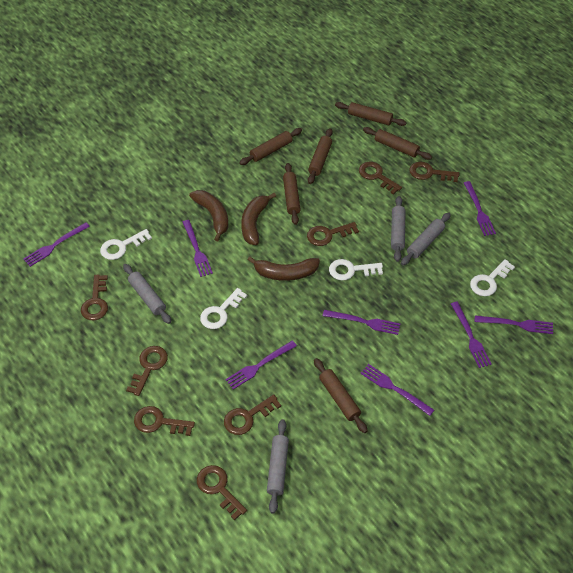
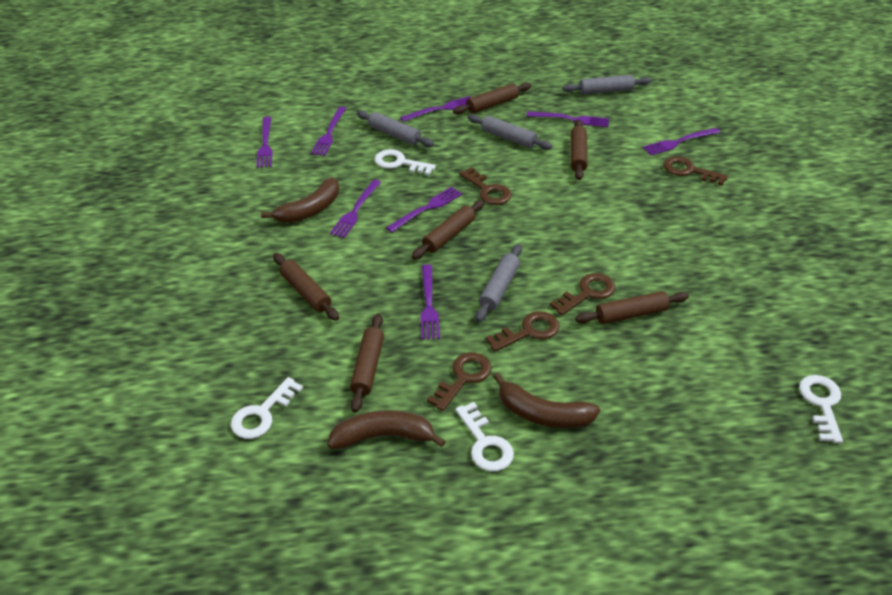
brown key: 8 -> 5

